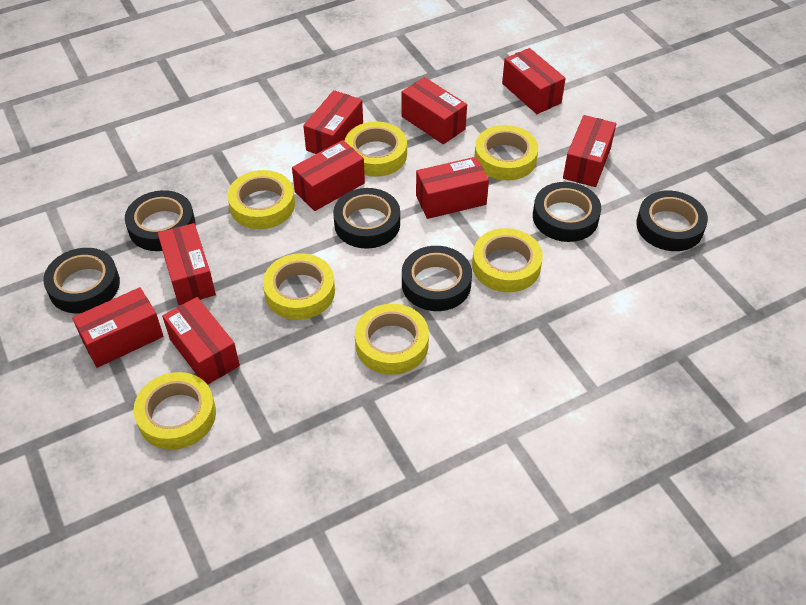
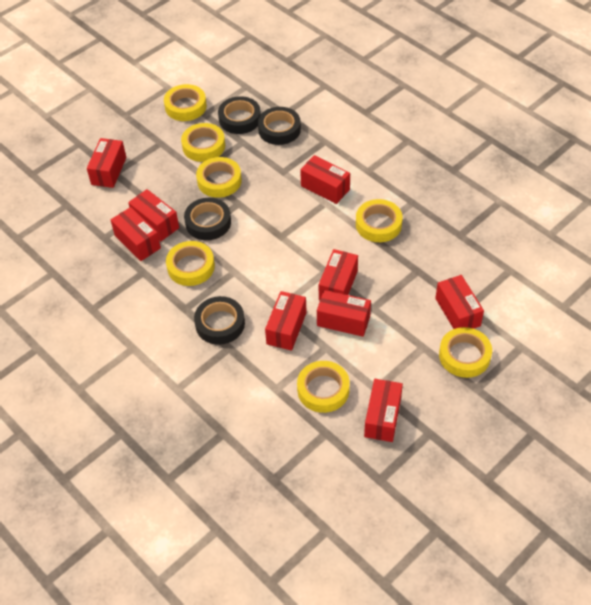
black tape: 6 -> 4

